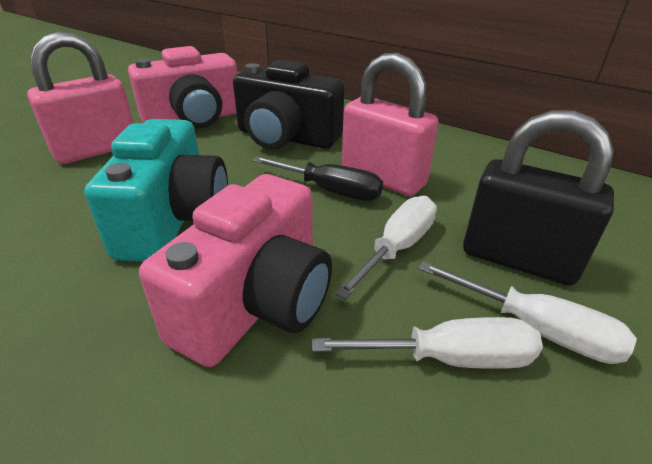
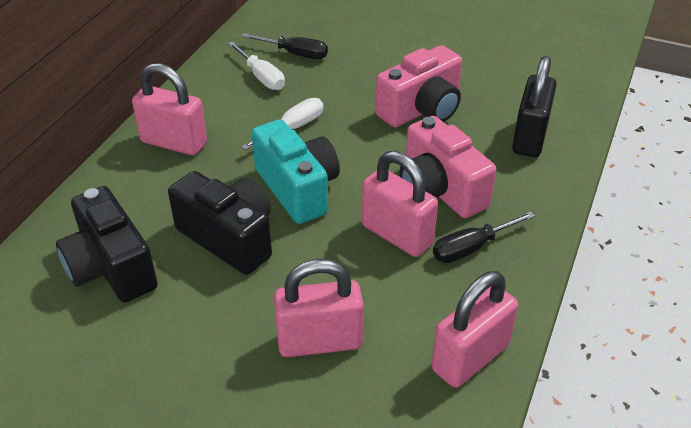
black camera: 1 -> 2
black screwdriver: 1 -> 2
pink padlock: 2 -> 4
white screwdriver: 3 -> 2

